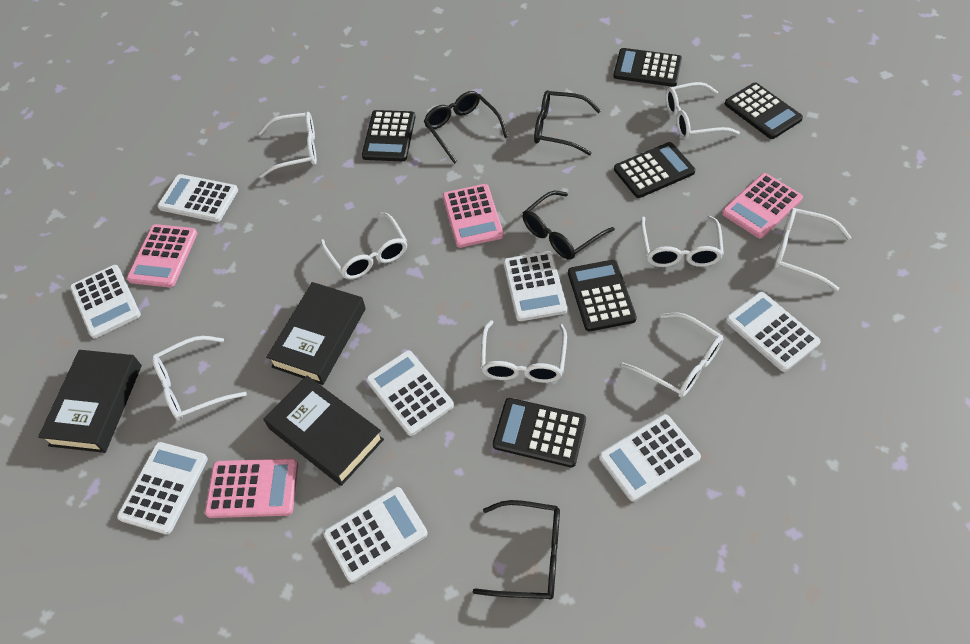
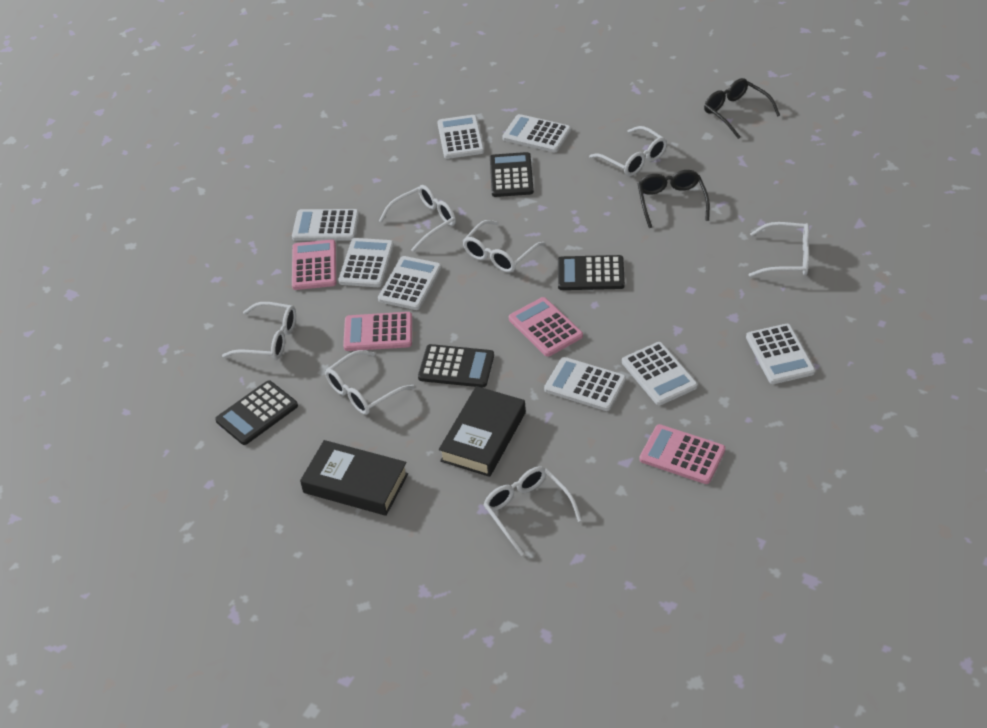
black book: 3 -> 2
black calculator: 6 -> 4
black glasses: 4 -> 2
white glasses: 8 -> 7

